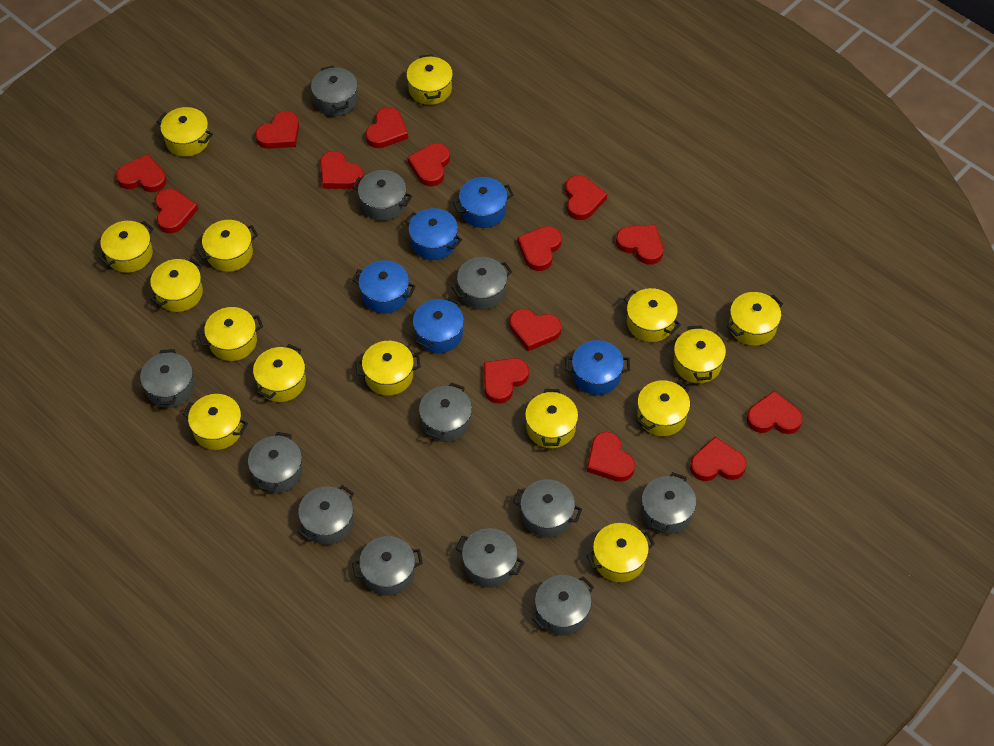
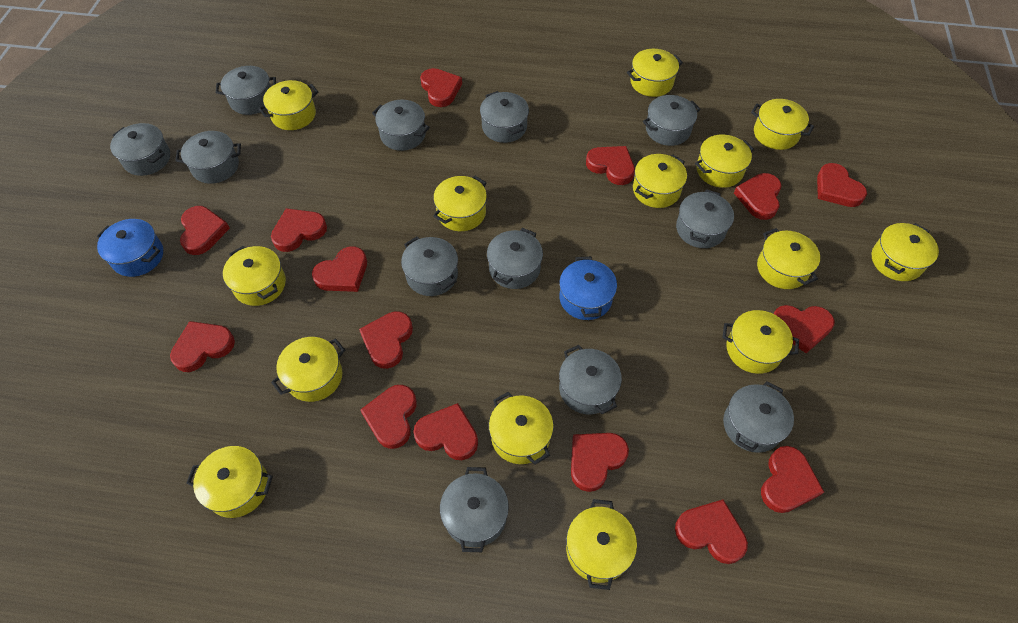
blue pot: 5 -> 2
red heart: 14 -> 15
yellow pot: 15 -> 14

